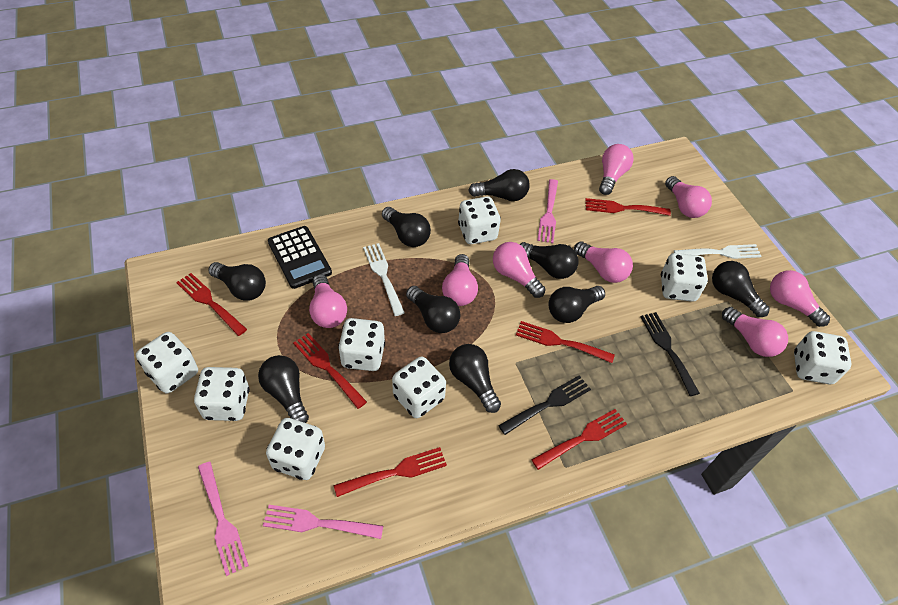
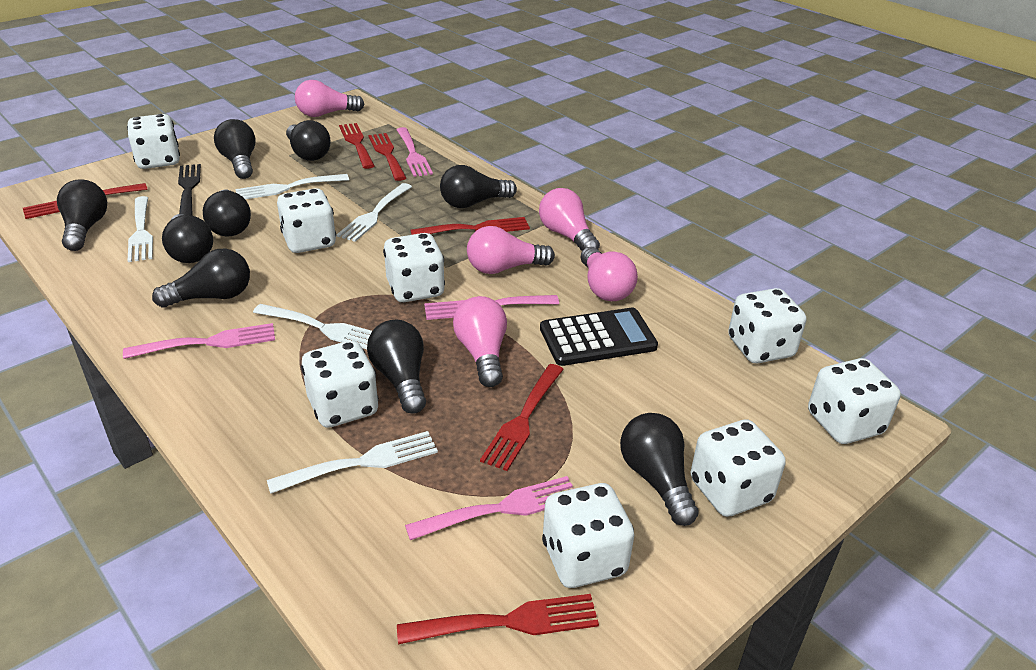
black fork: 2 -> 1
pink fork: 3 -> 4
pink light bulb: 8 -> 5
white fork: 2 -> 5

